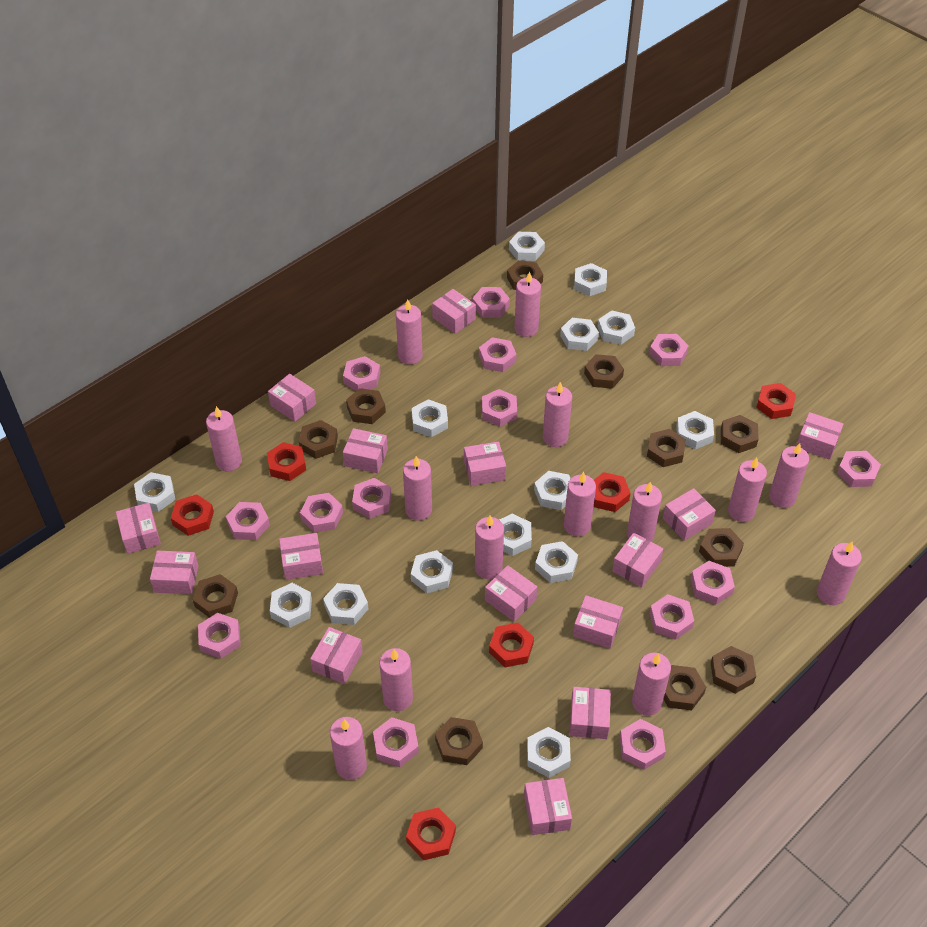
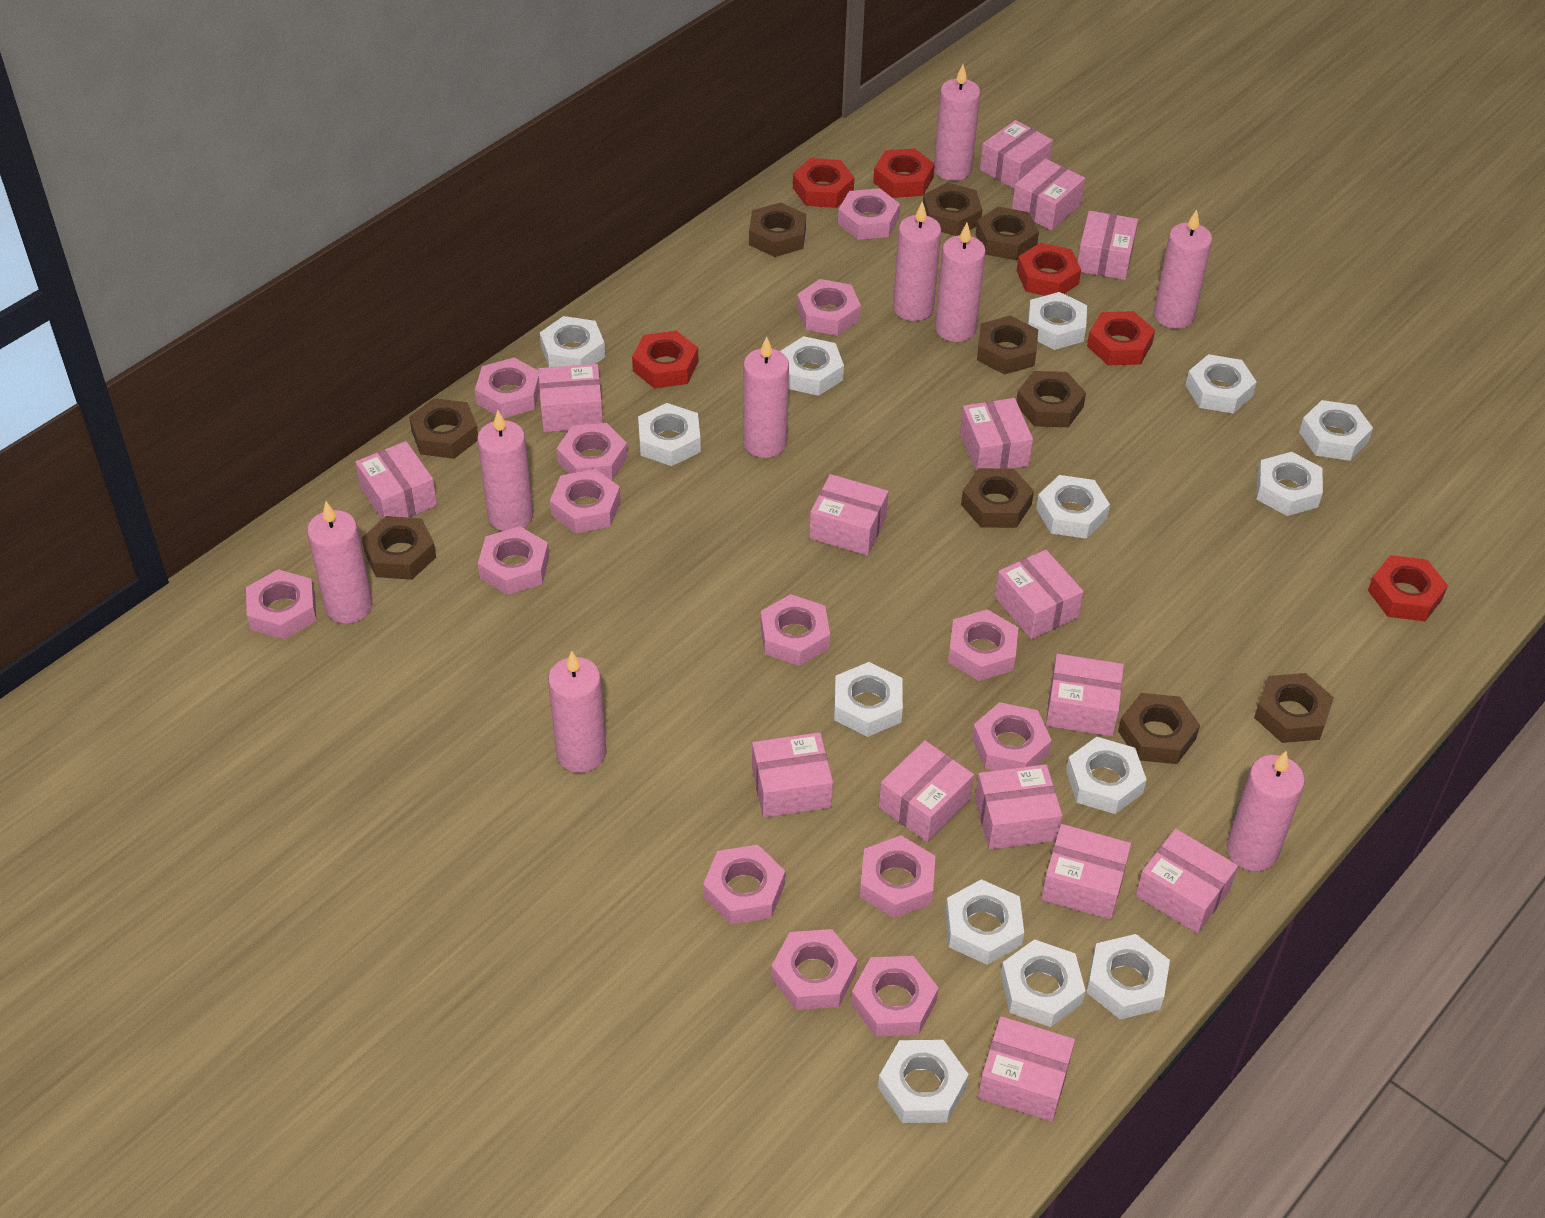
brown nut: 11 -> 10
pink candle: 14 -> 9

